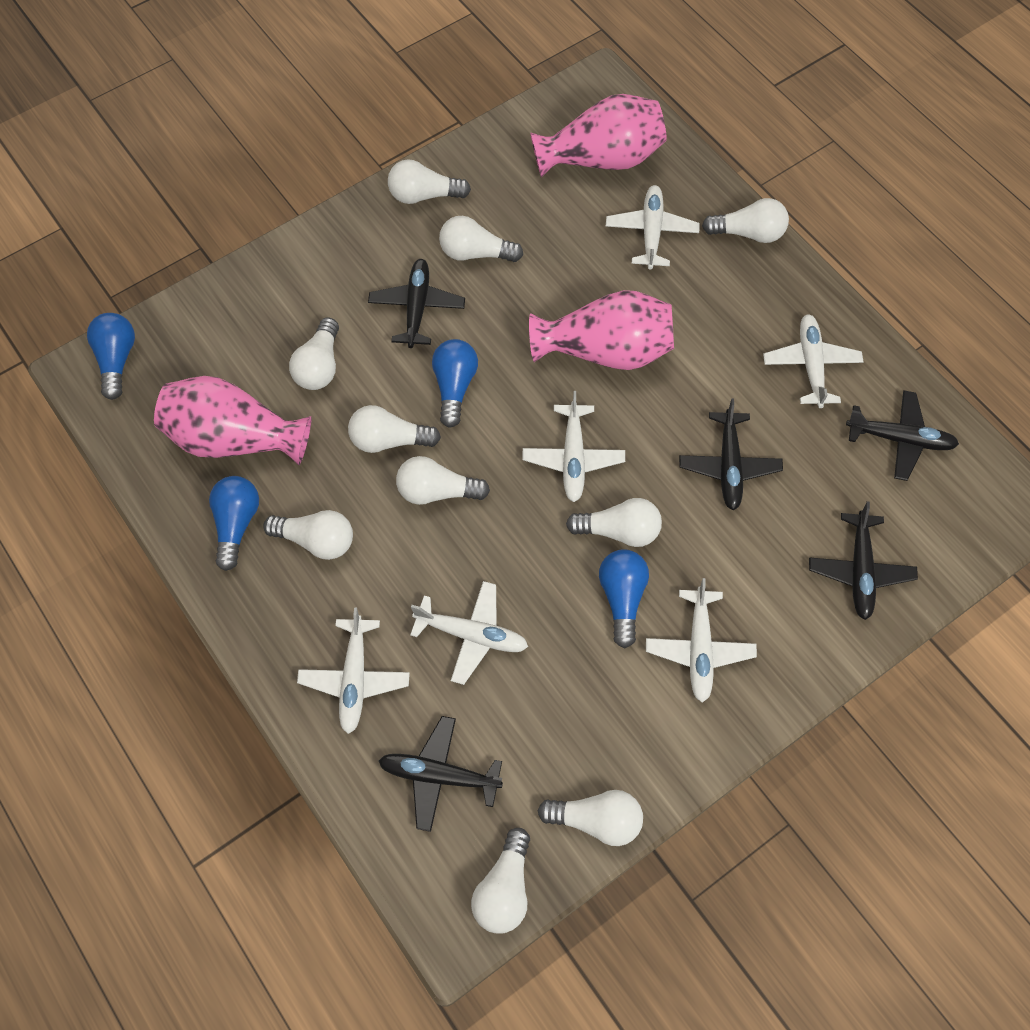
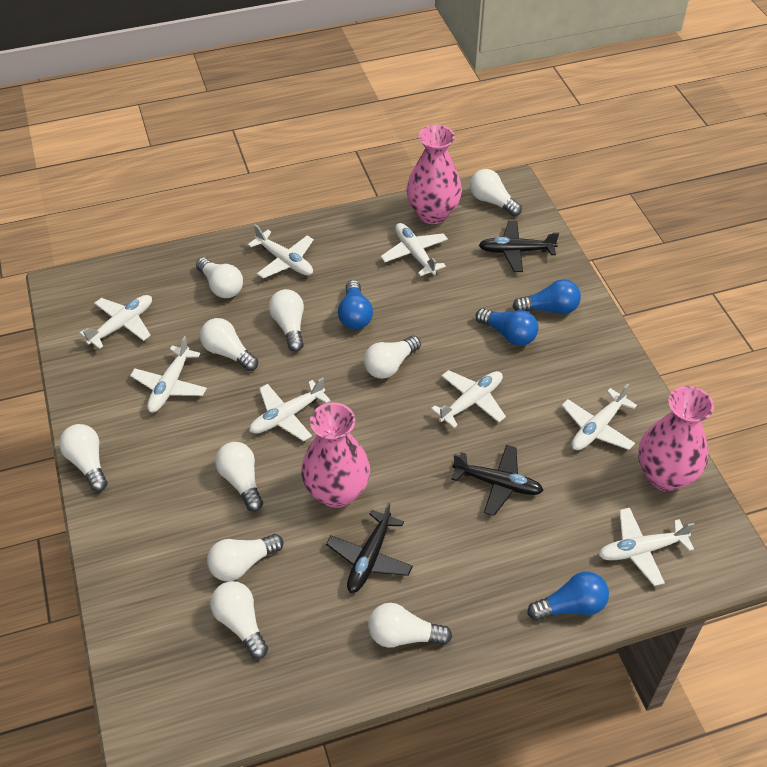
black plane: 5 -> 3
white plane: 6 -> 8

